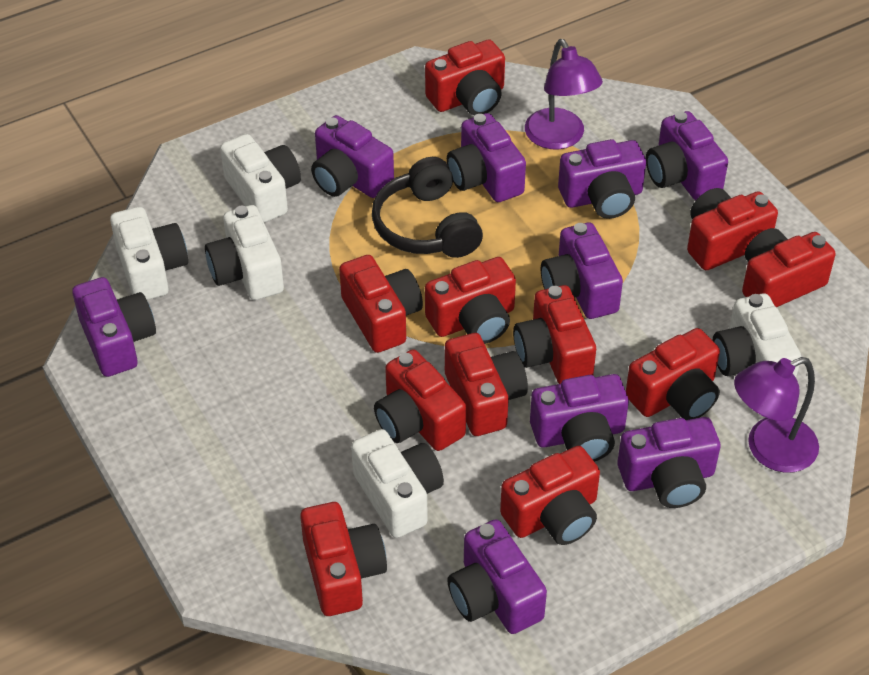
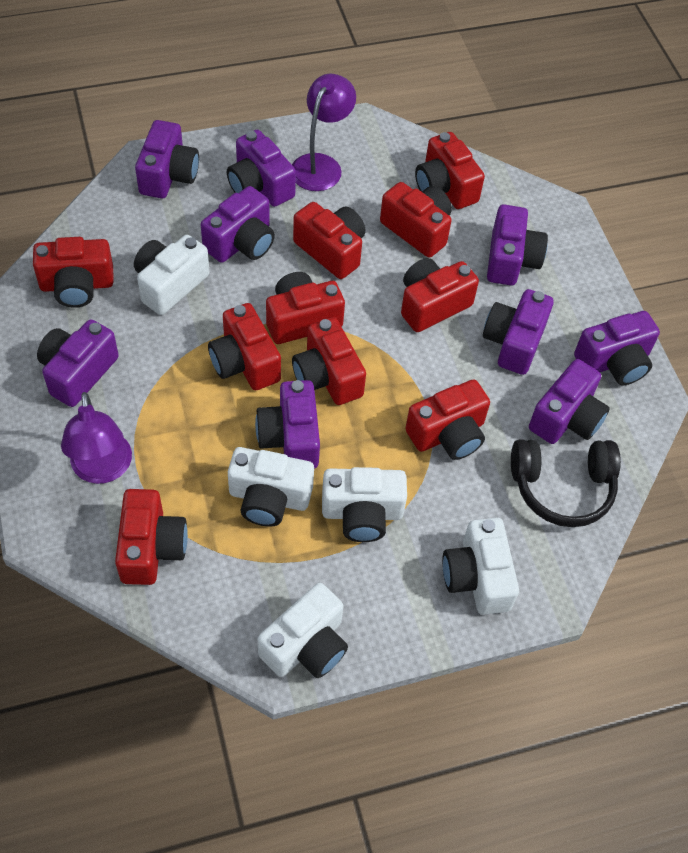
red camera: 11 -> 10

